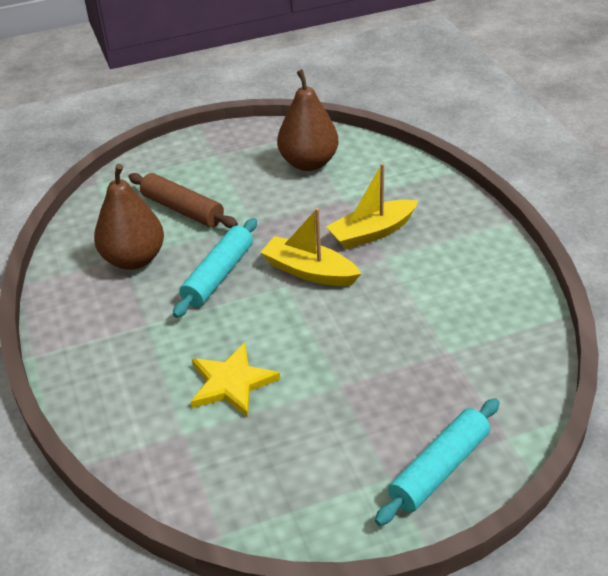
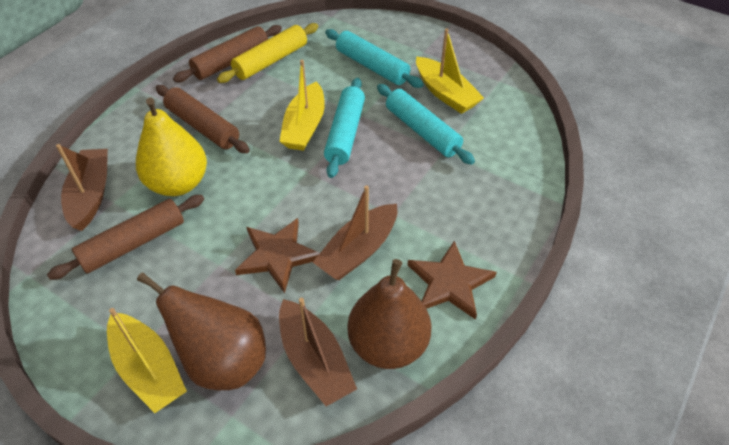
brown boat: 0 -> 3
brown rolling pin: 1 -> 3
brown star: 0 -> 2
turquoise rolling pin: 2 -> 3
yellow boat: 2 -> 3
yellow pear: 0 -> 1
yellow rolling pin: 0 -> 1
yellow star: 1 -> 0

